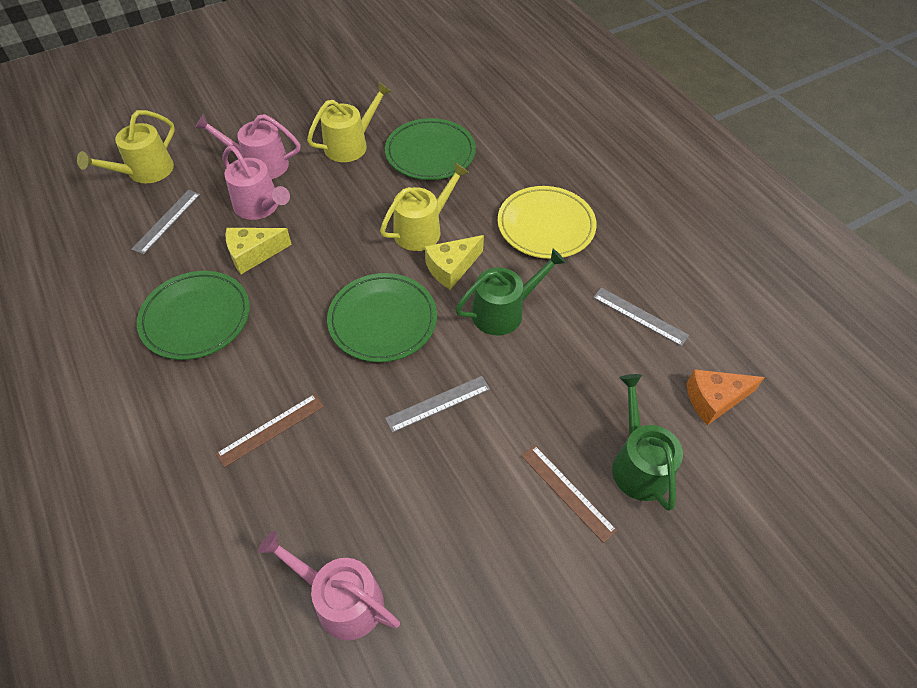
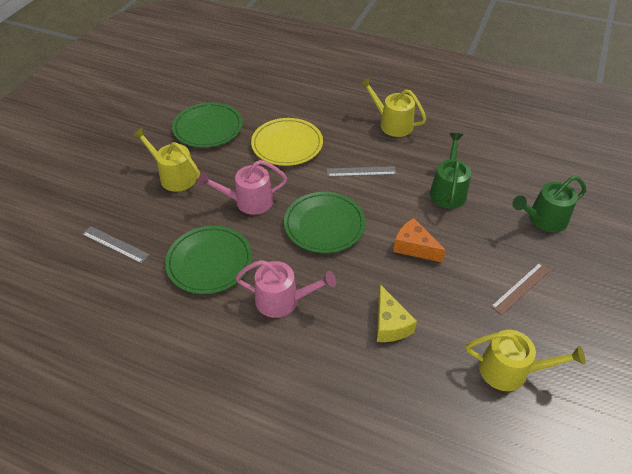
brown ruler: 2 -> 1
grey ruler: 3 -> 2
pink watering can: 3 -> 2
yellow cheese: 2 -> 1

